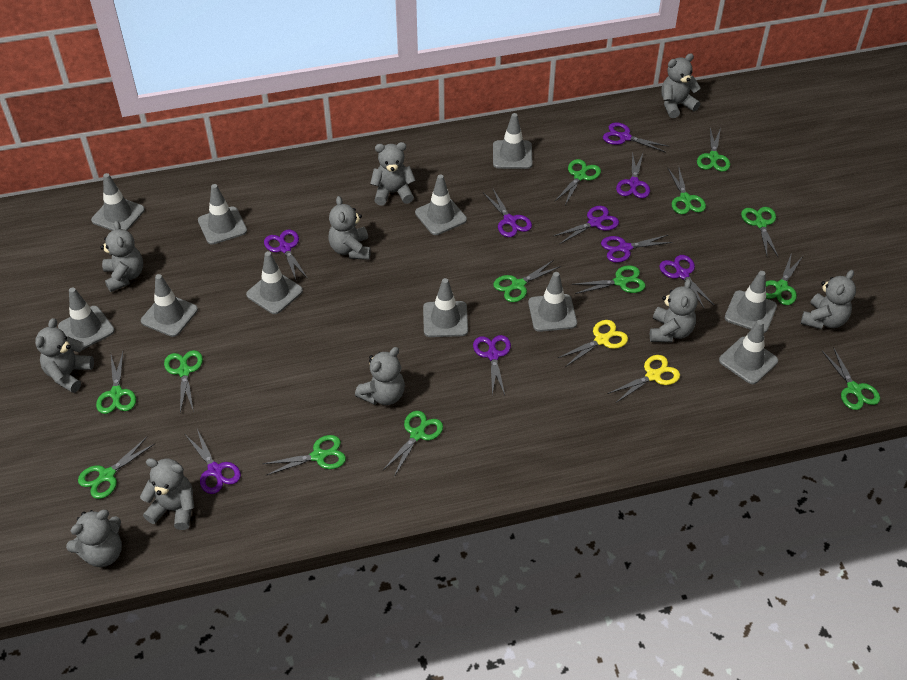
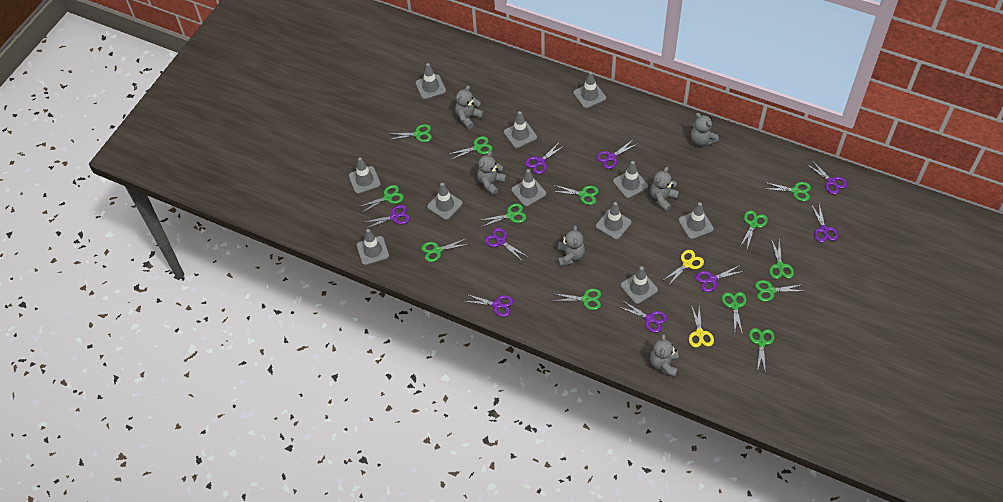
grey teddy bear: 10 -> 6

